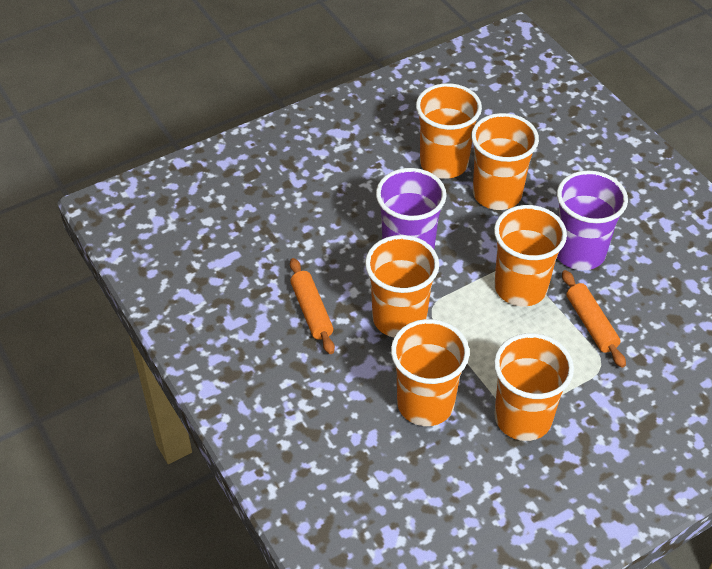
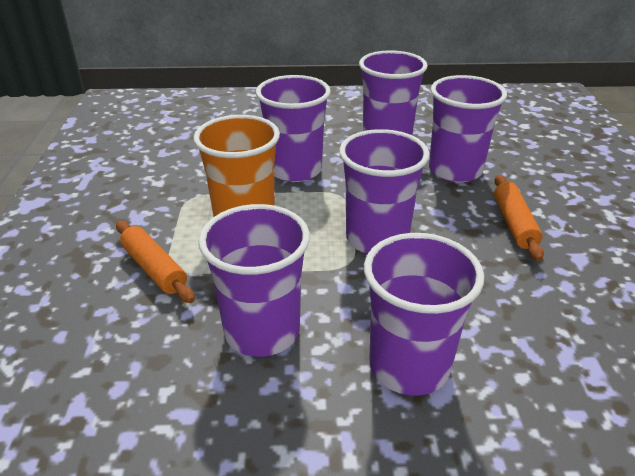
orange cup: 6 -> 1
purple cup: 2 -> 6

